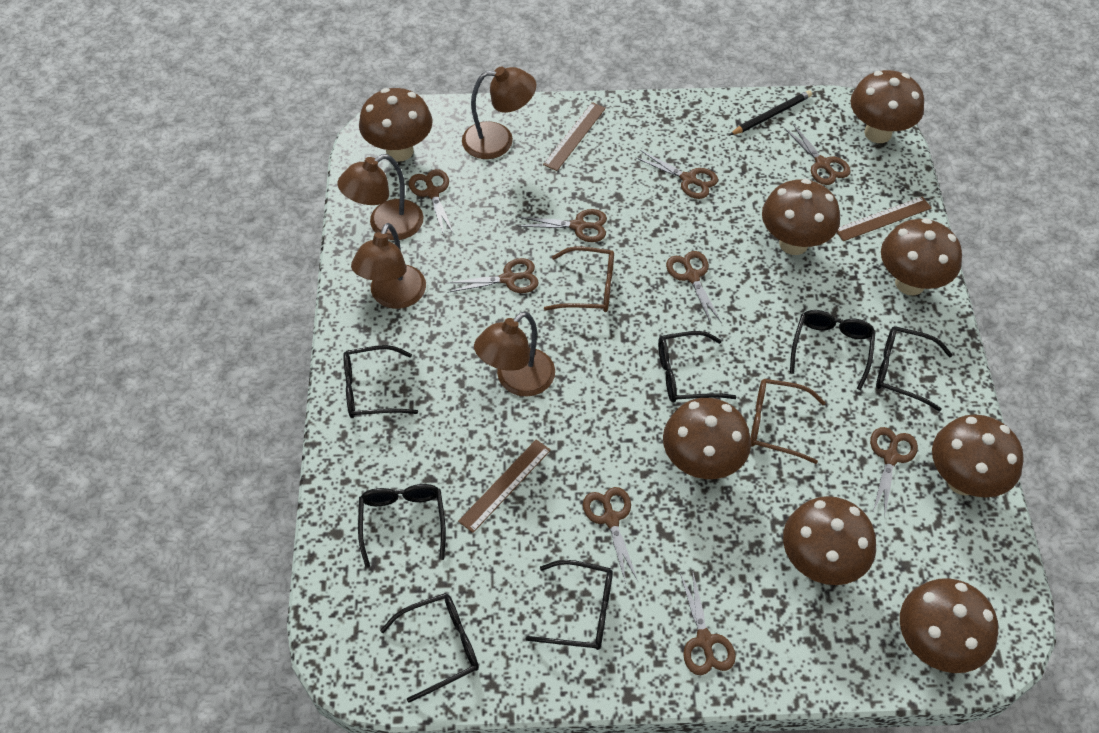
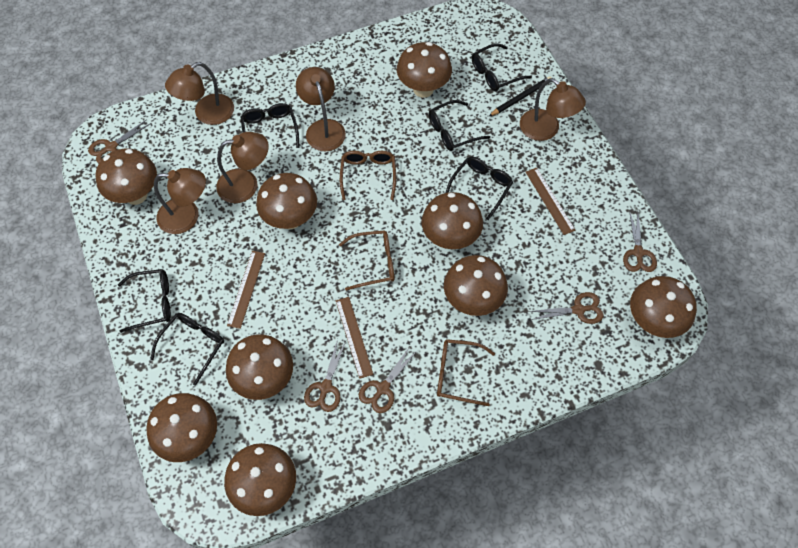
black glasses: 7 -> 6
brown glasses: 2 -> 3
brown lamp: 4 -> 5
brown mushroom: 8 -> 9
brown scissors: 9 -> 5

